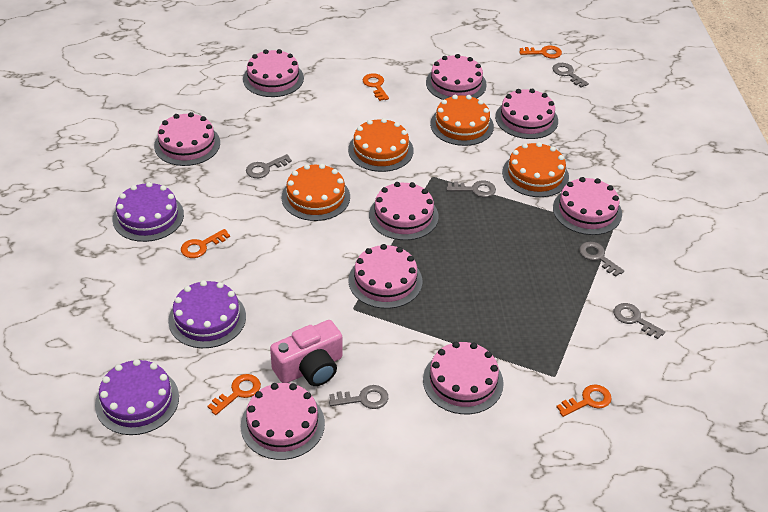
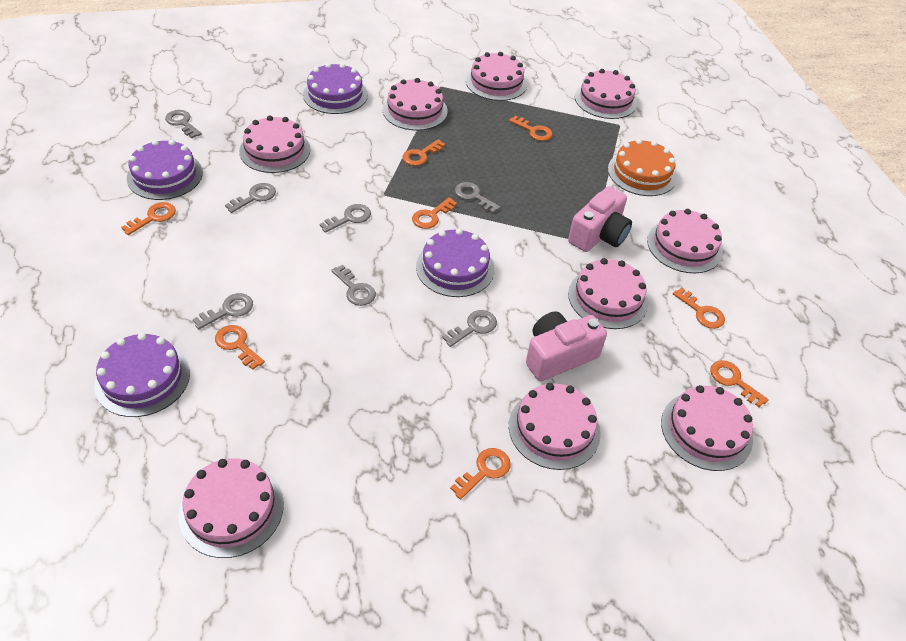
grey key: 6 -> 7
orange cake: 4 -> 1
orange key: 5 -> 8
pink camera: 1 -> 2
purple cake: 3 -> 4

